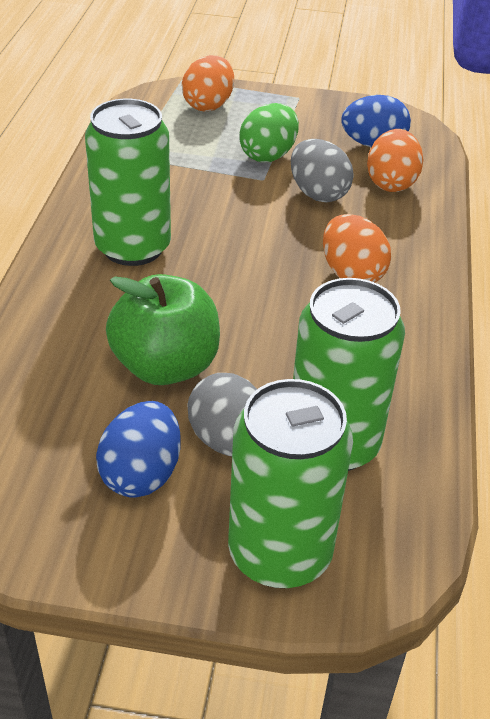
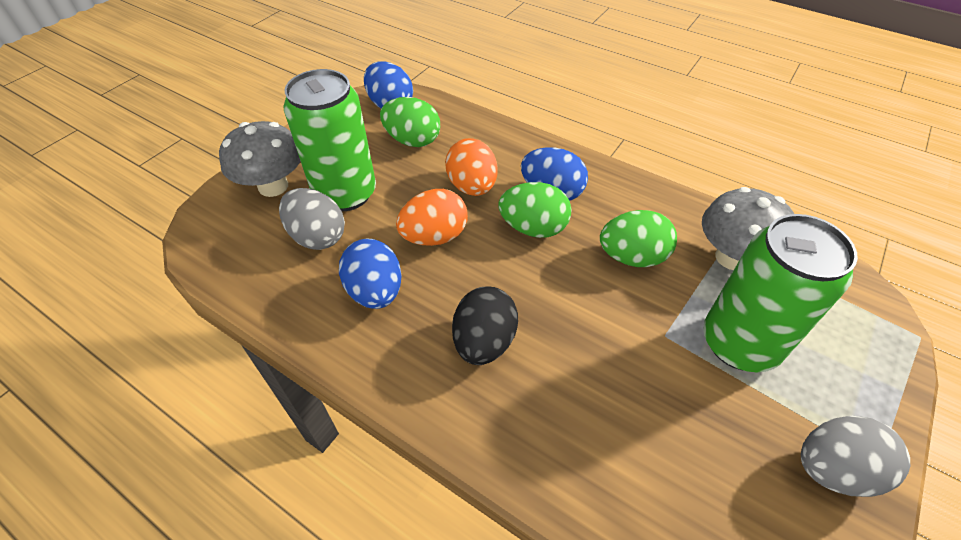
black egg: 0 -> 1
blue egg: 2 -> 3
green apple: 1 -> 0
green can: 3 -> 2
green egg: 1 -> 3
grey mushroom: 0 -> 2
orange egg: 3 -> 2

